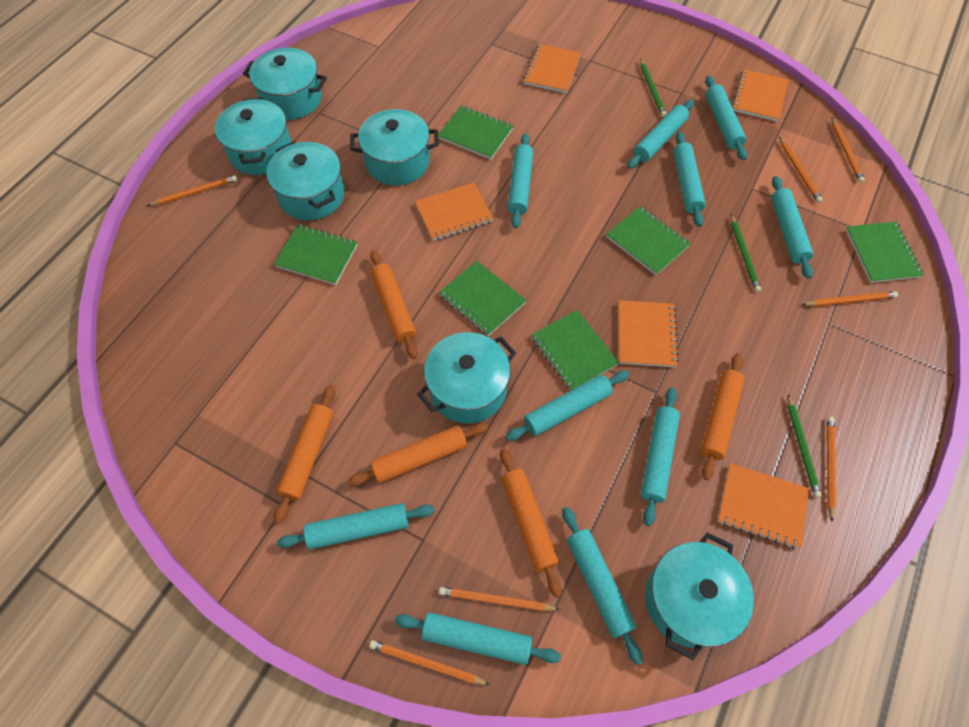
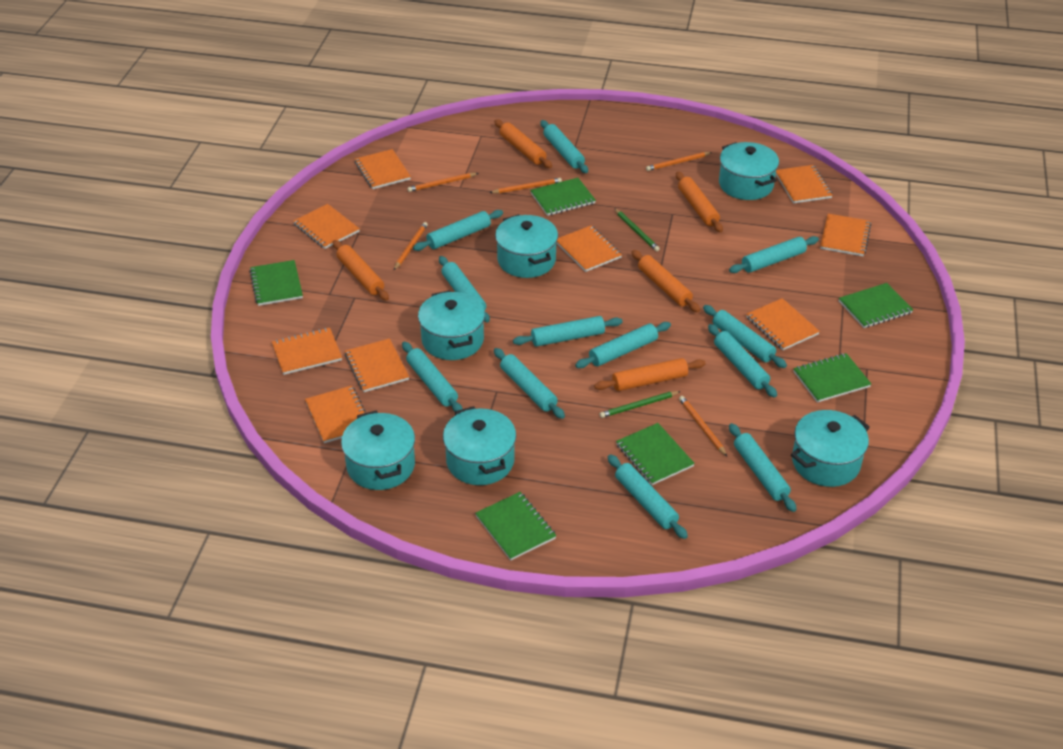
green pencil: 3 -> 2
orange notebook: 5 -> 9
orange pencil: 7 -> 5
turquoise rolling pin: 10 -> 12

